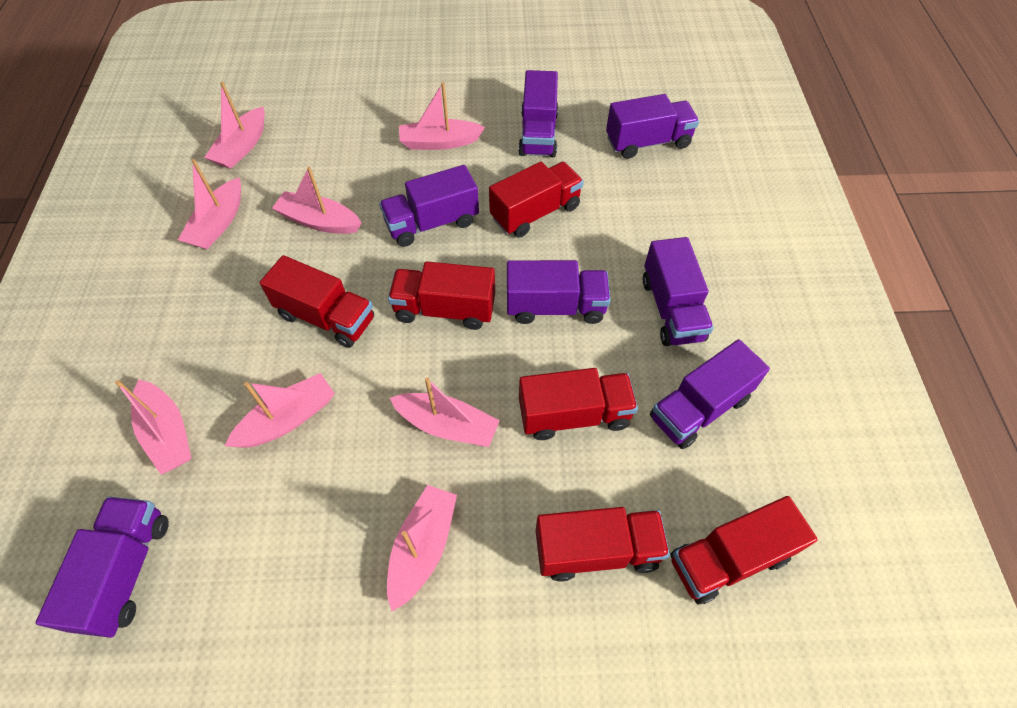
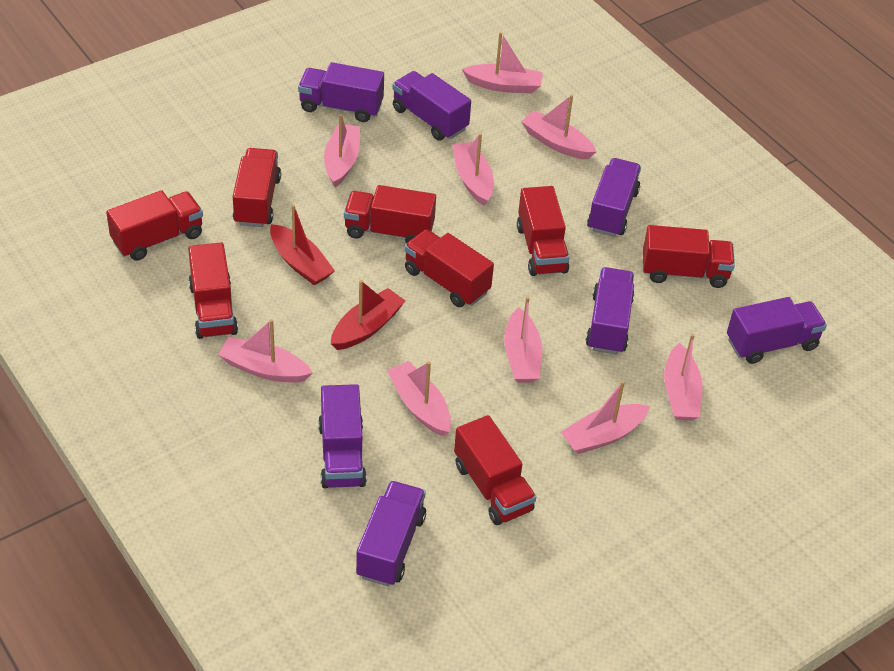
pink boat: 8 -> 9
red boat: 0 -> 2
red truck: 6 -> 8

